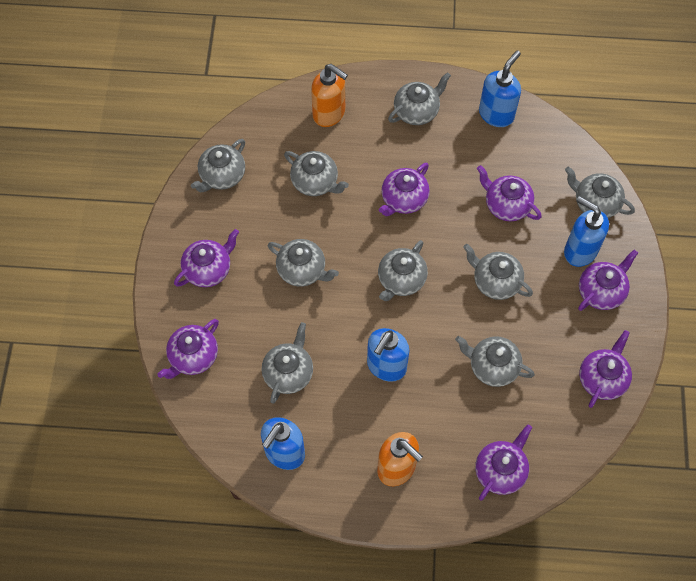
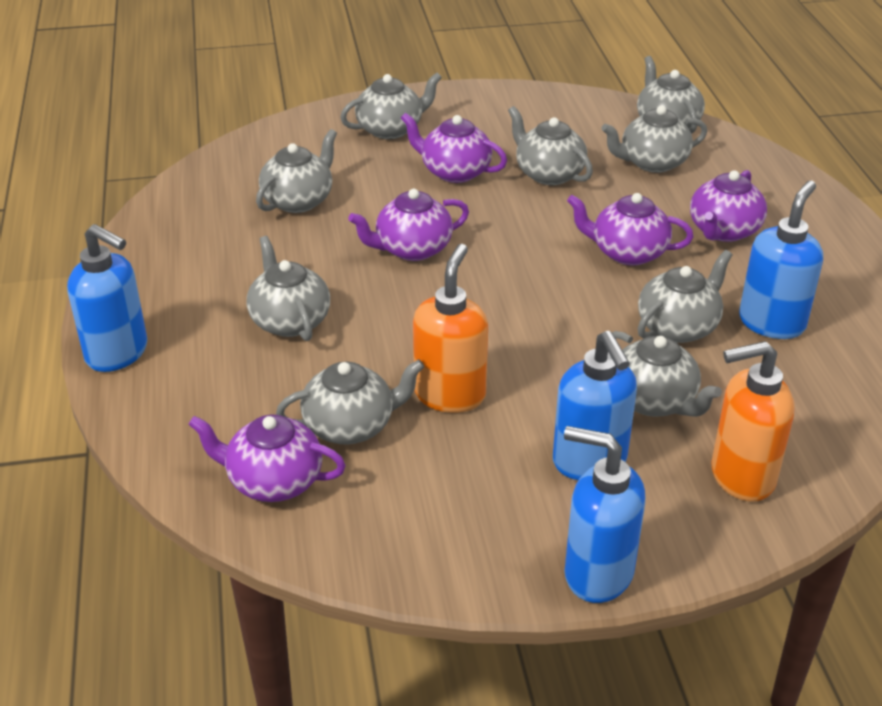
purple teapot: 7 -> 5

